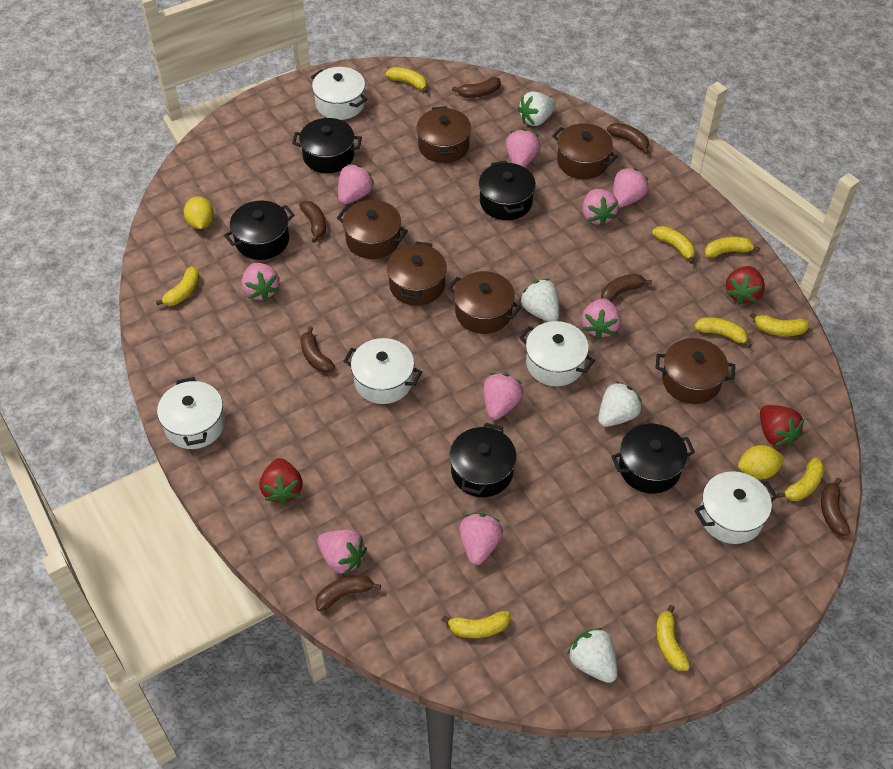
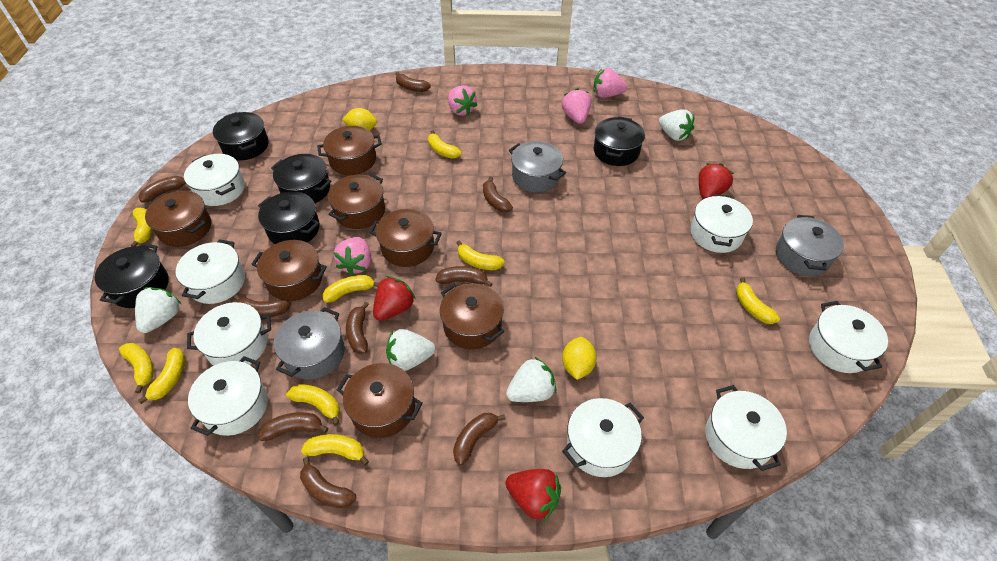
brown banana: 7 -> 9
brown pot: 6 -> 7
grey pot: 0 -> 3
pink strawberry: 9 -> 4
white pot: 5 -> 8

